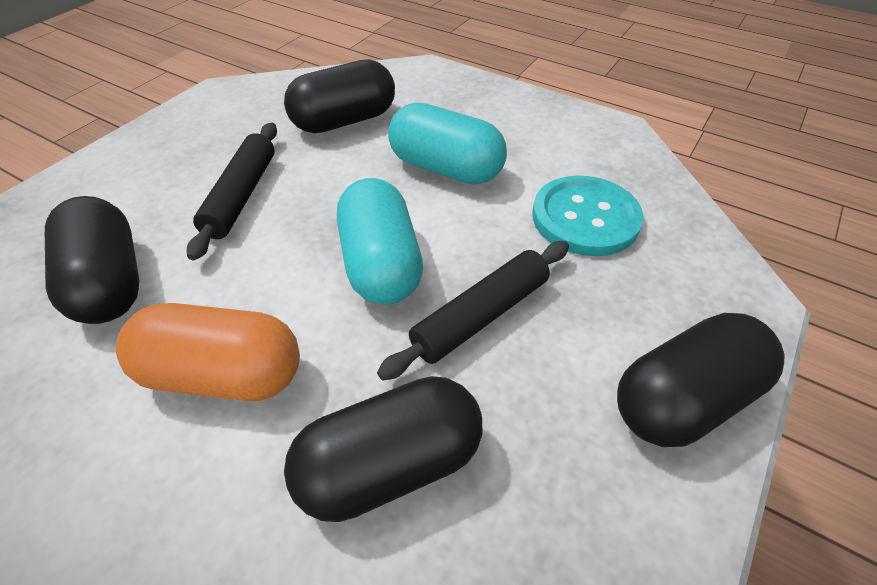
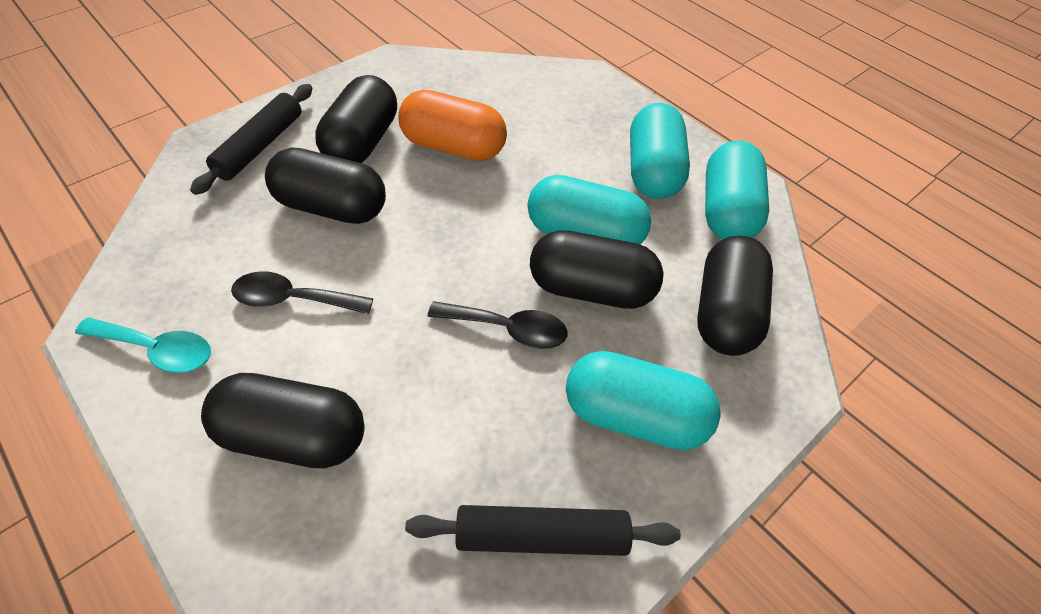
black capsule: 4 -> 5
black spoon: 0 -> 2
turquoise button: 1 -> 0
turquoise capsule: 2 -> 4
turquoise spoon: 0 -> 1

